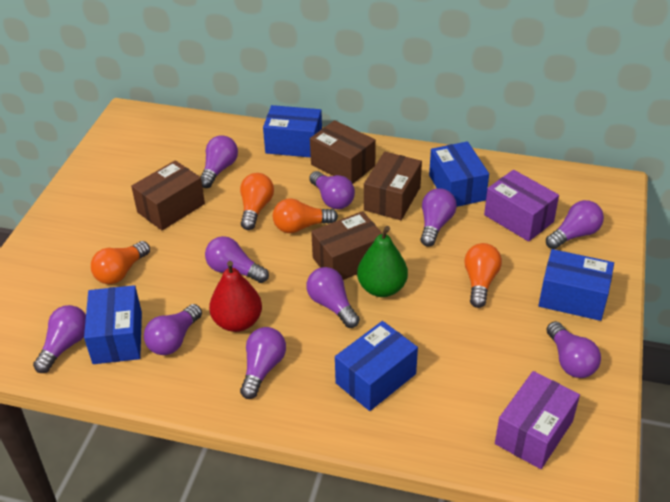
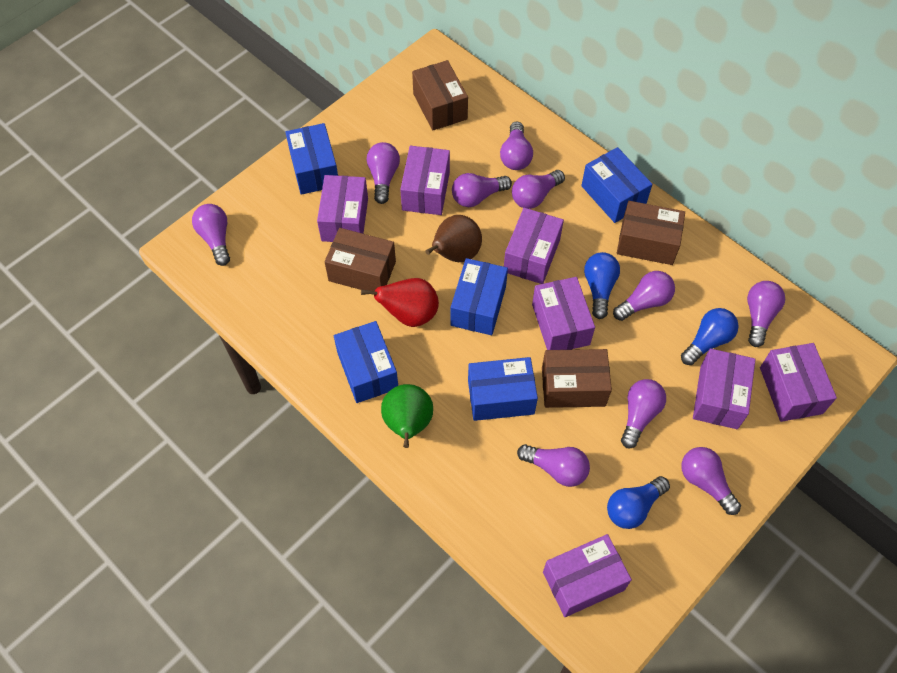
blue light bulb: 0 -> 3
brown pear: 0 -> 1
orange light bulb: 4 -> 0
purple box: 2 -> 7

